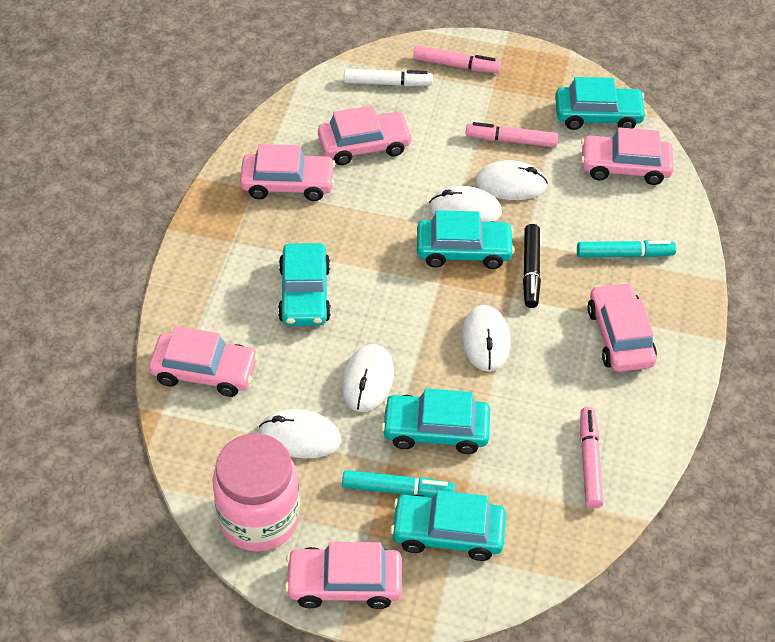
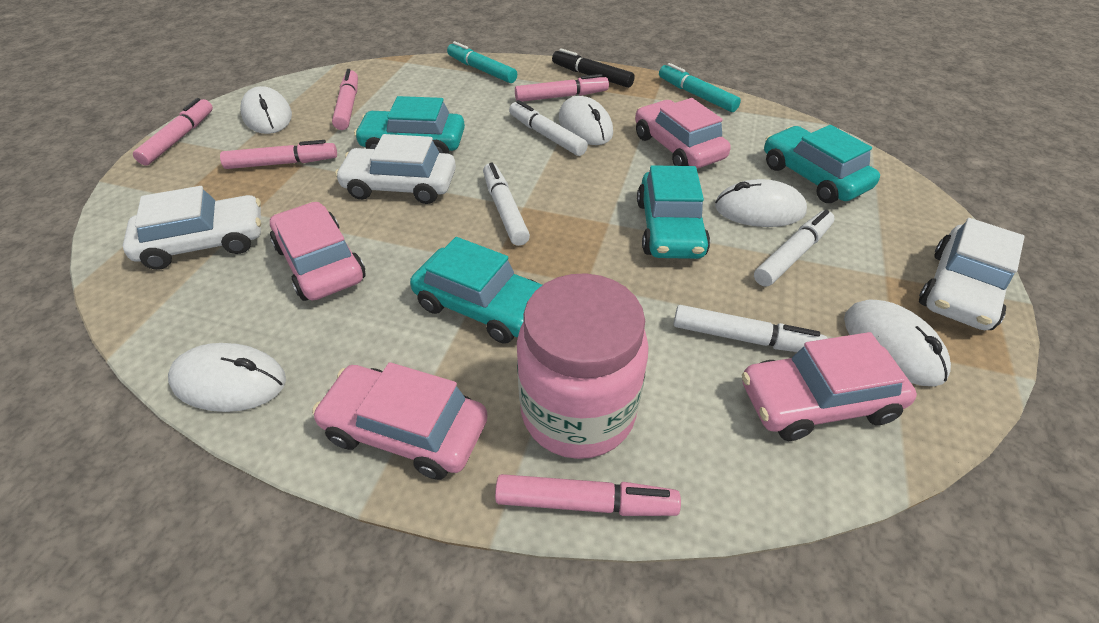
pink car: 6 -> 4
pink marker: 3 -> 5
turquoise car: 5 -> 4
white car: 0 -> 3
white marker: 1 -> 4

